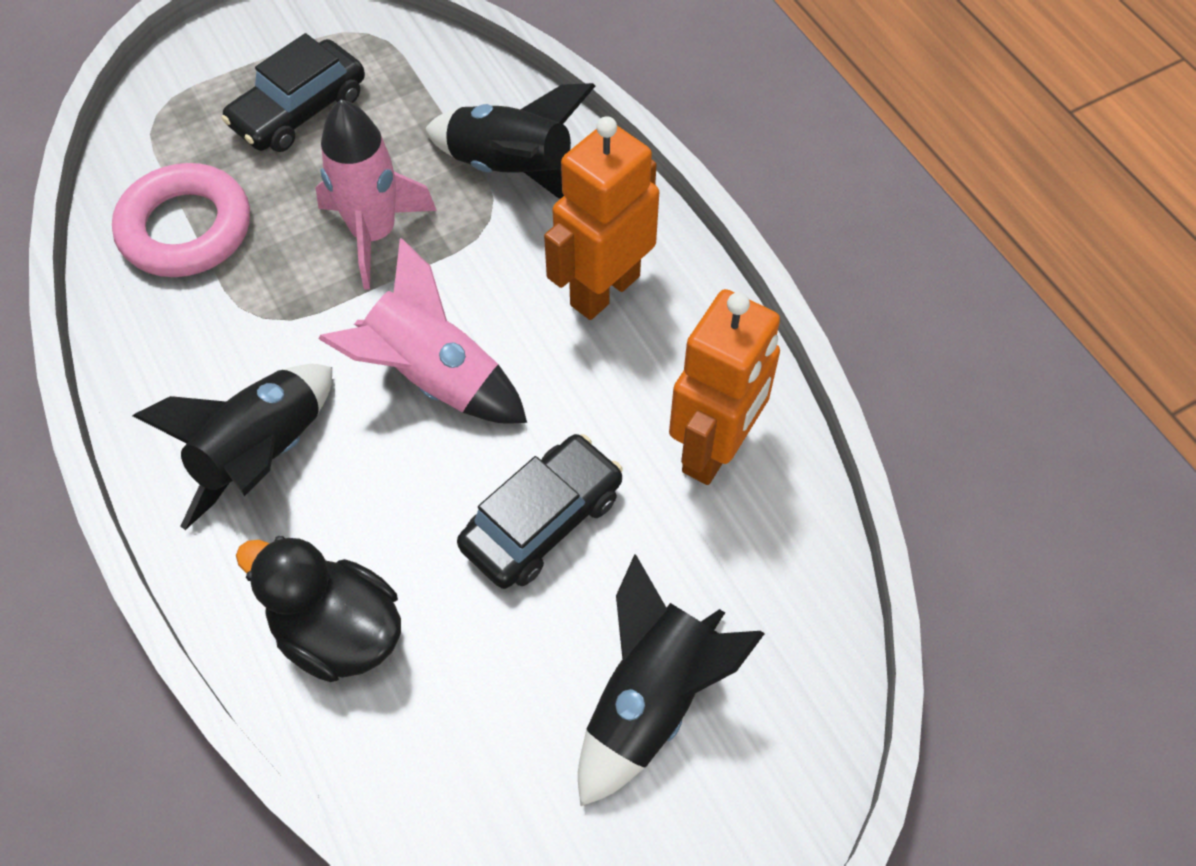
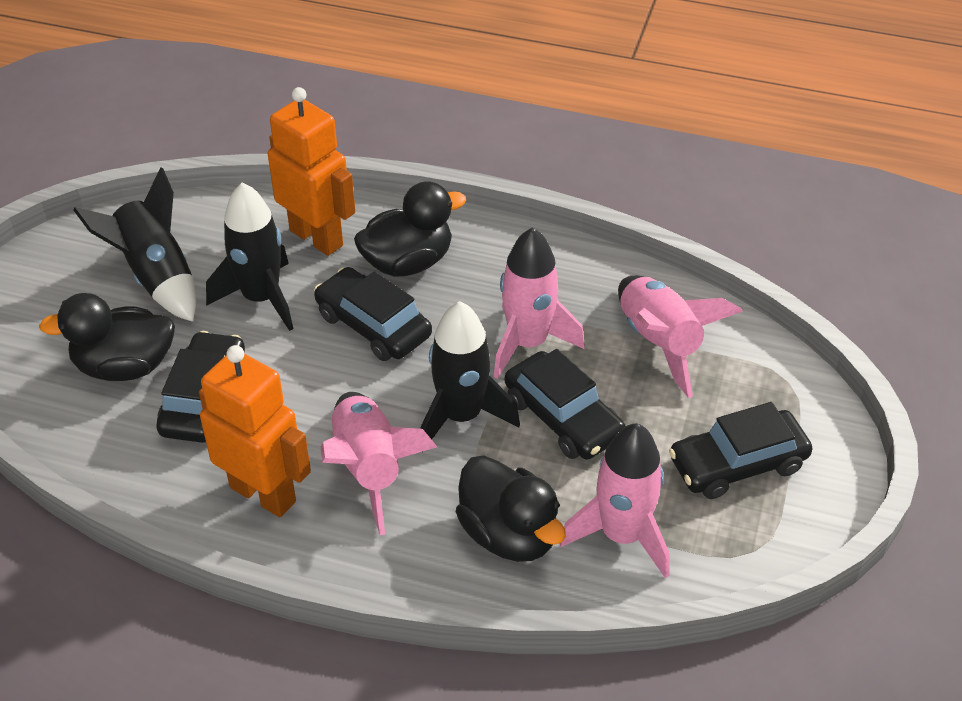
black car: 2 -> 4
black duck: 1 -> 3
pink ring: 1 -> 0
pink rocket: 2 -> 4

